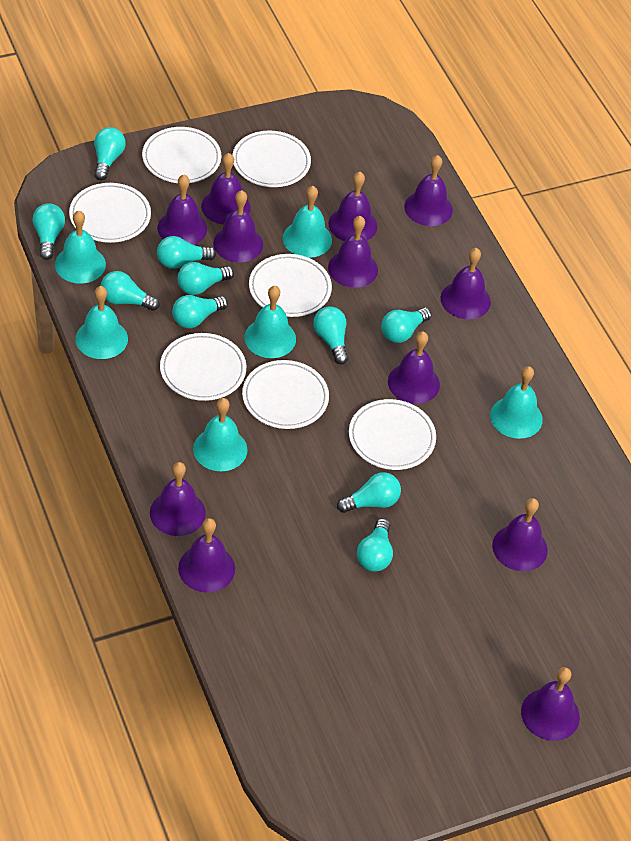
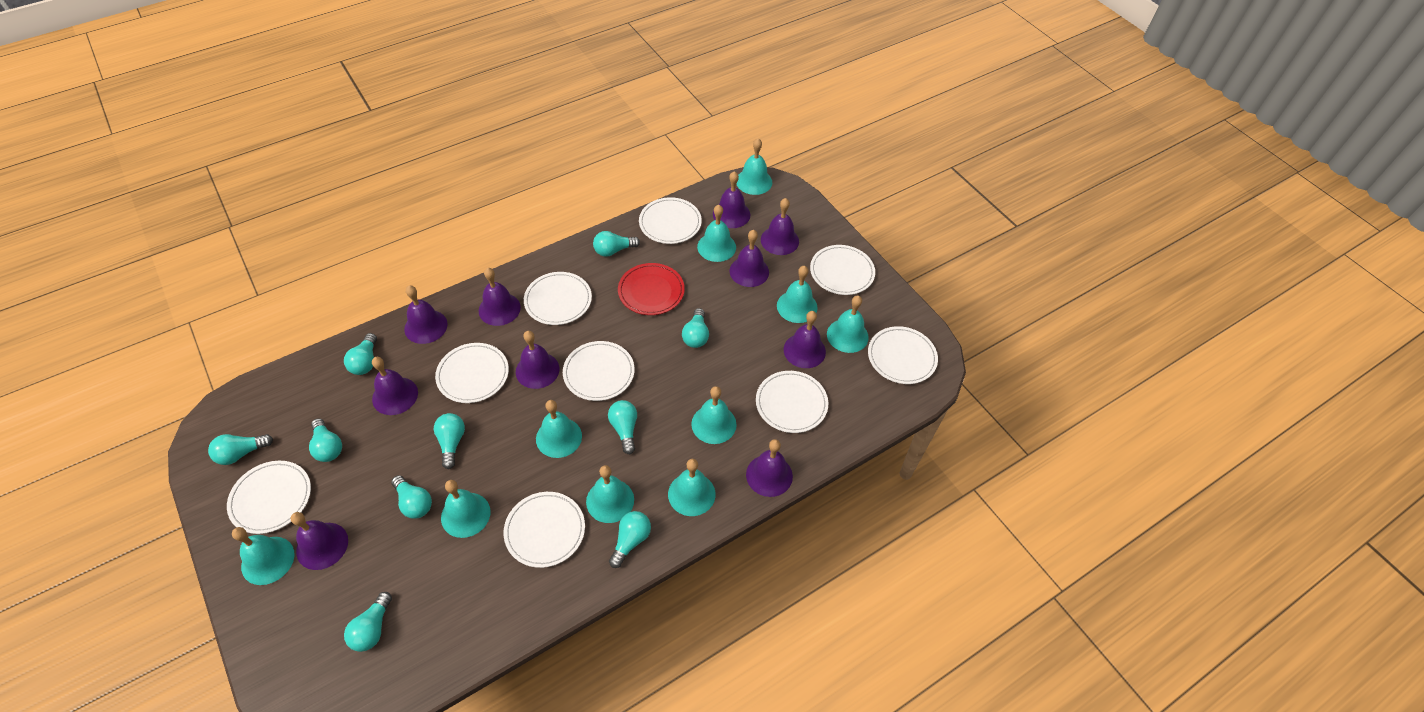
purple bell: 12 -> 10
red plate: 0 -> 1
turquoise bell: 6 -> 10
white plate: 7 -> 9

